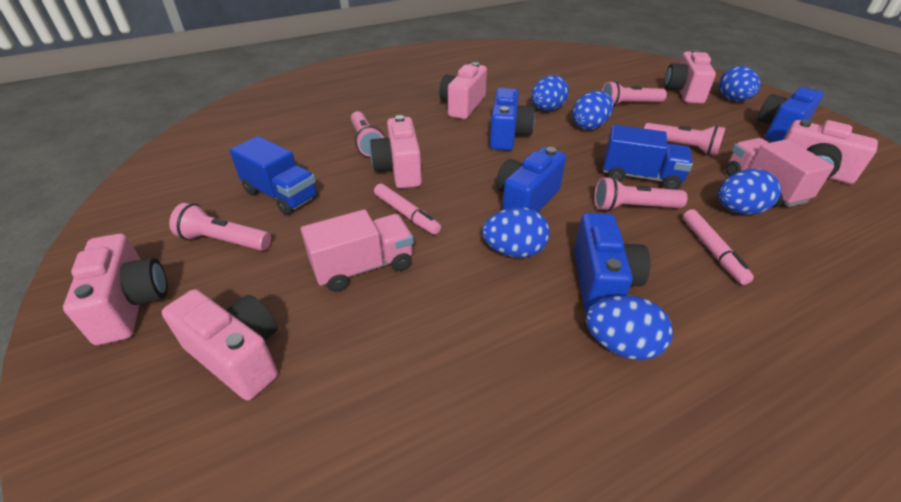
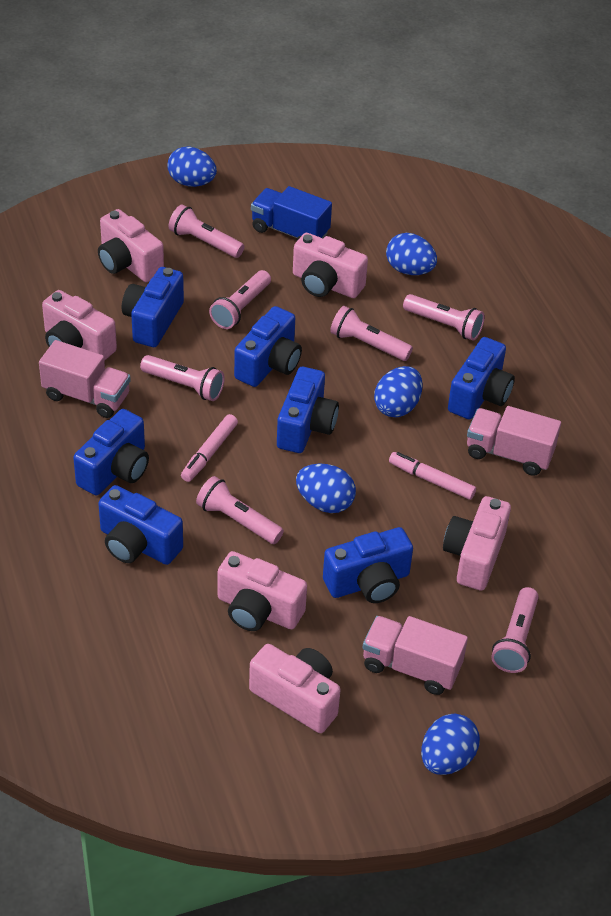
blue camera: 4 -> 7
blue egg: 6 -> 5
blue truck: 2 -> 1
pink flashlight: 5 -> 7
pink truck: 2 -> 3

